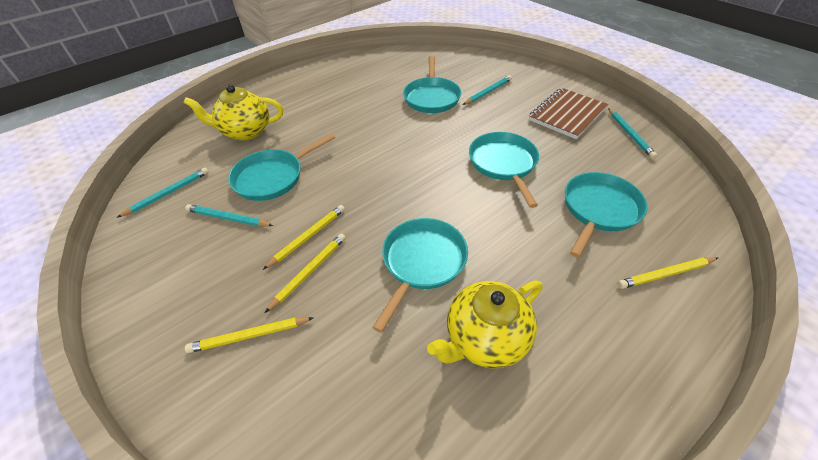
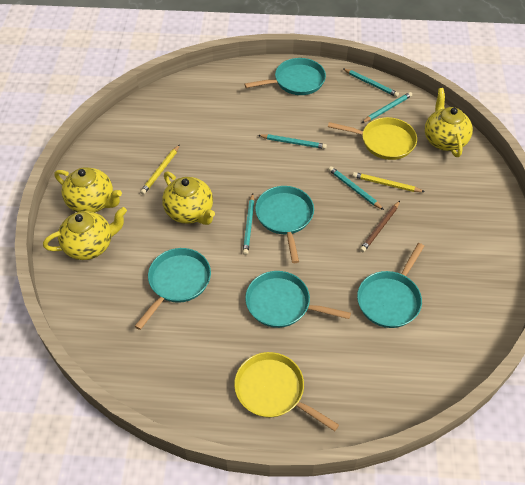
brown notebook: 1 -> 0
brown pencil: 0 -> 1
turquoise pencil: 4 -> 5
yellow pan: 0 -> 2
yellow pencil: 4 -> 2
yellow teapot: 2 -> 4

